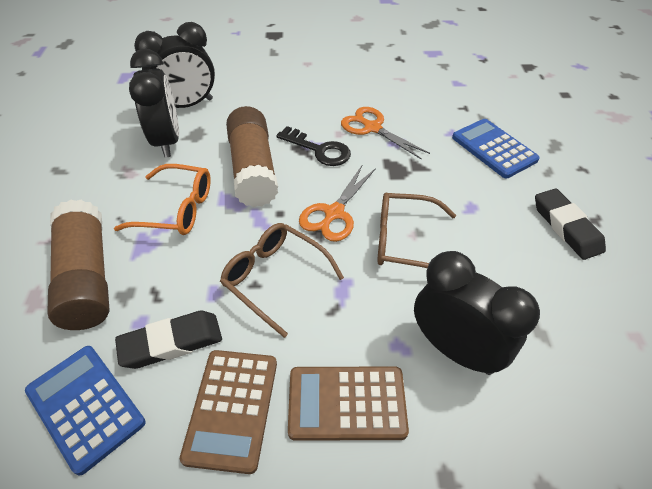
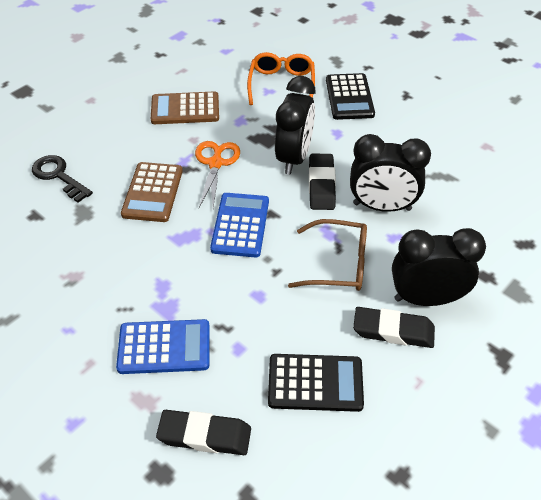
black calculator: 0 -> 2
black eraser: 2 -> 3
brown glasses: 2 -> 1
brown glue stick: 2 -> 0
orange scissors: 2 -> 1

